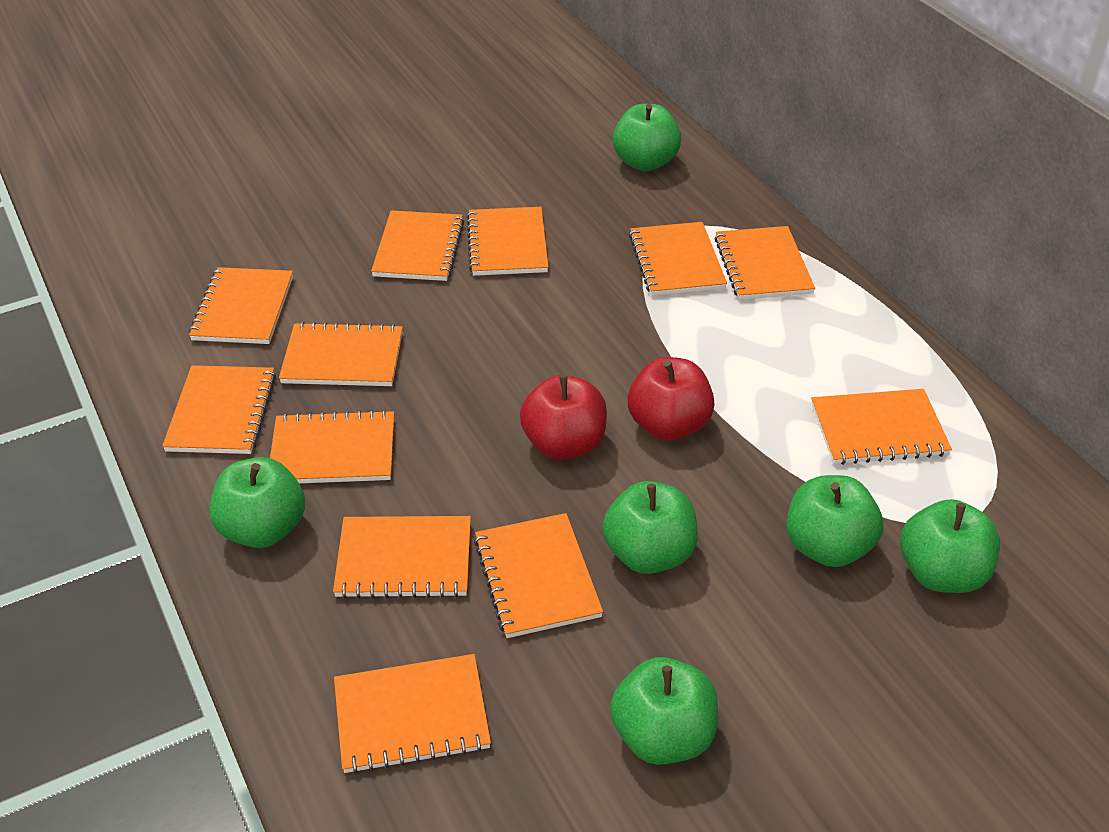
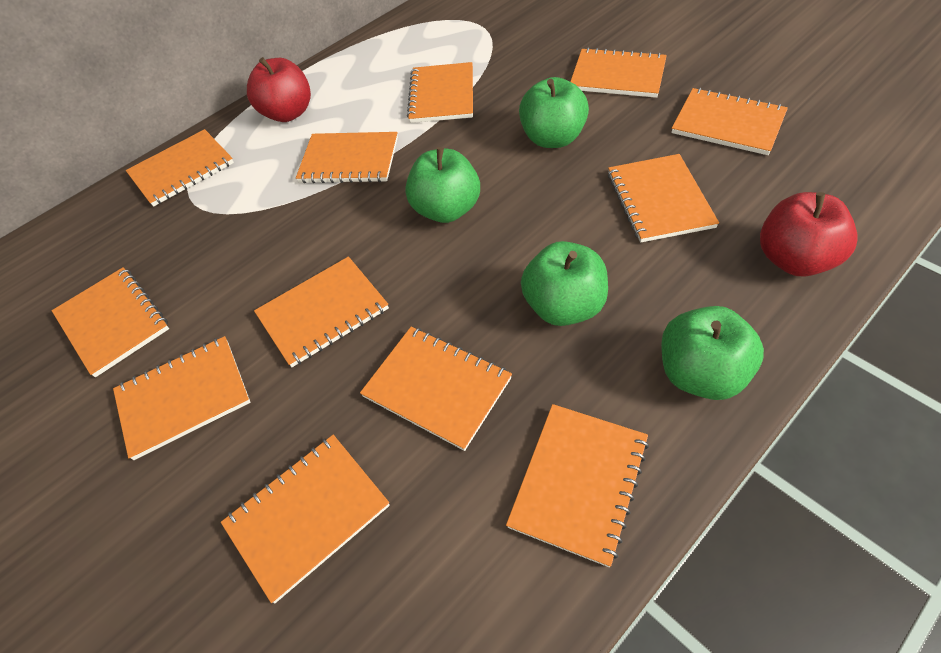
green apple: 6 -> 4

